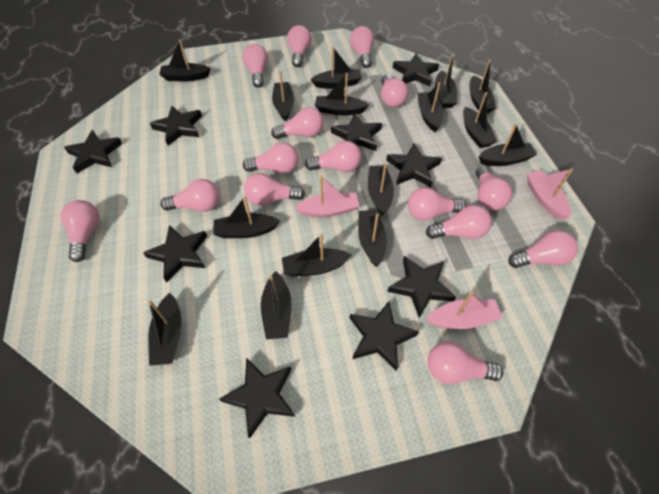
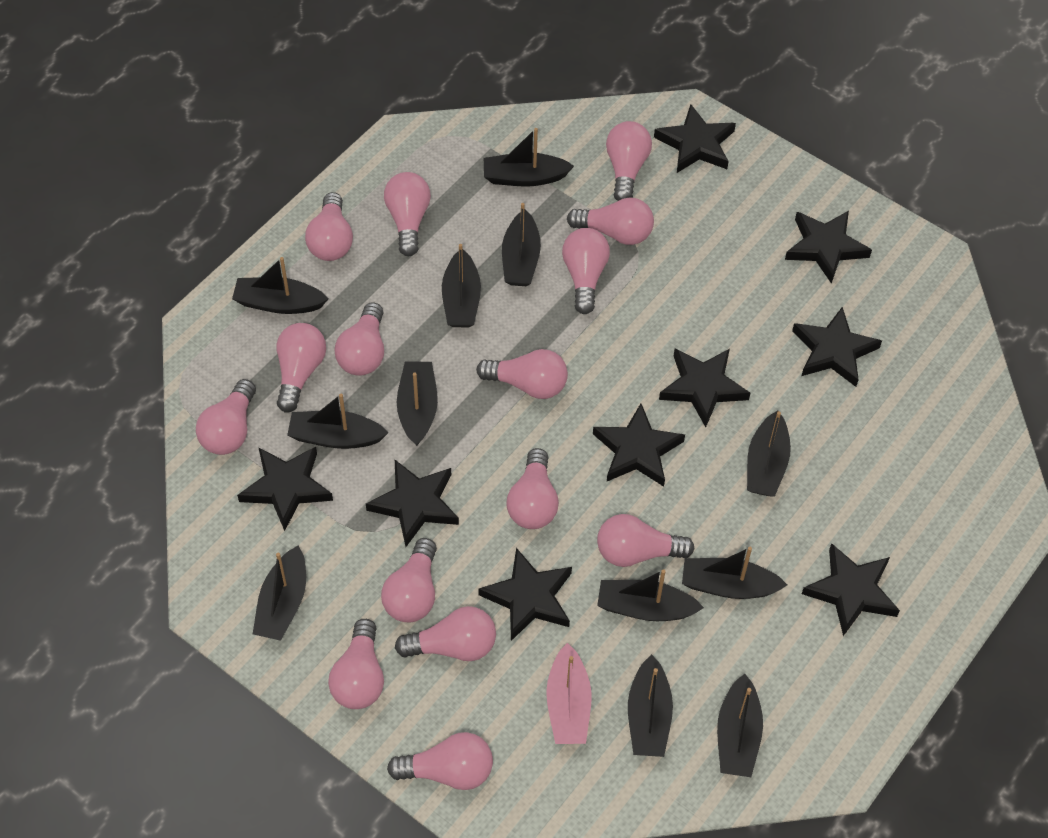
black boat: 15 -> 12
pink boat: 3 -> 1

